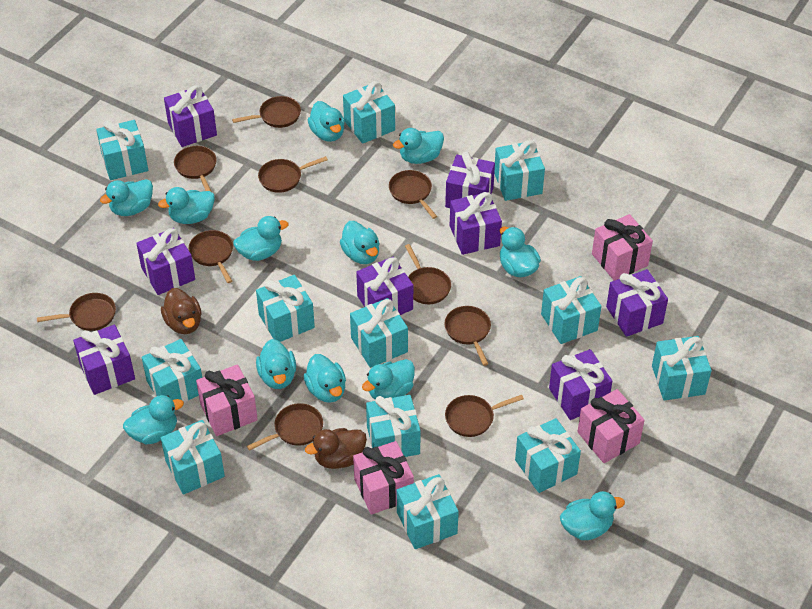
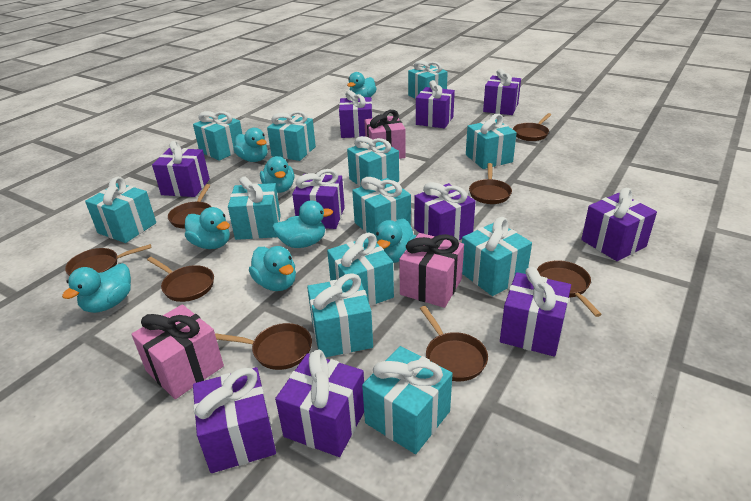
brown duck: 2 -> 0
brown pan: 10 -> 8
pink gift: 4 -> 3
purple gift: 8 -> 10
turquoise duck: 12 -> 8

